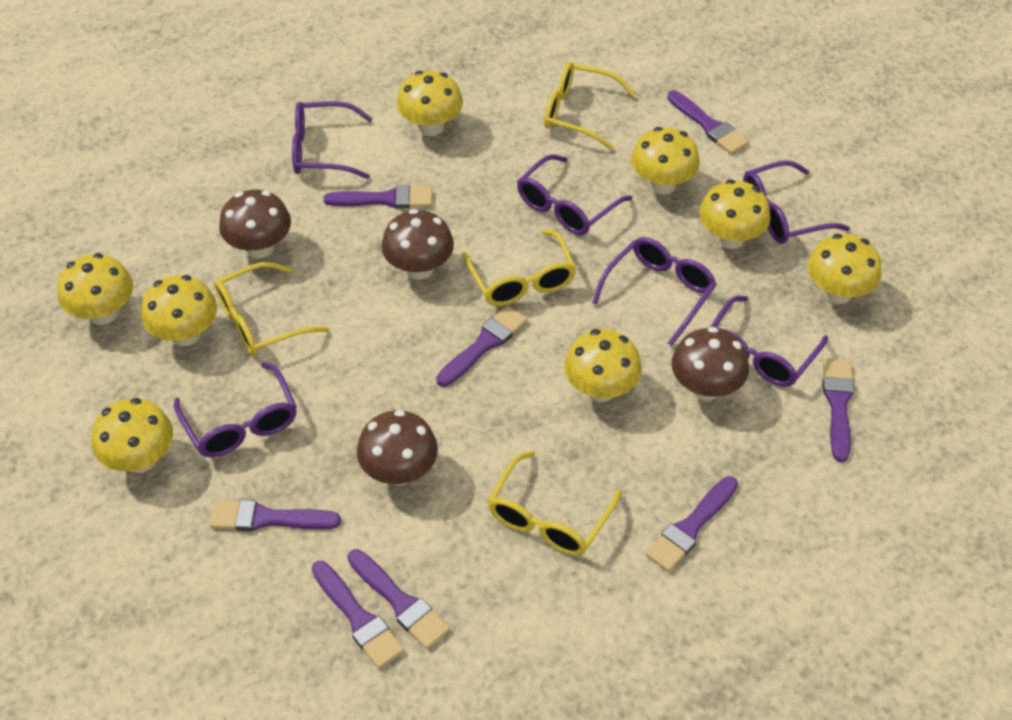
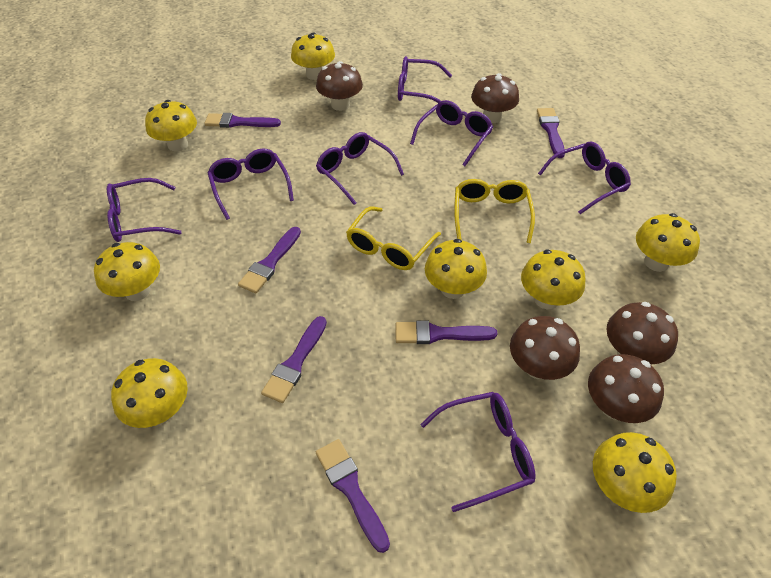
brown mushroom: 4 -> 5
purple brush: 8 -> 6
purple glasses: 6 -> 7
yellow glasses: 4 -> 2

